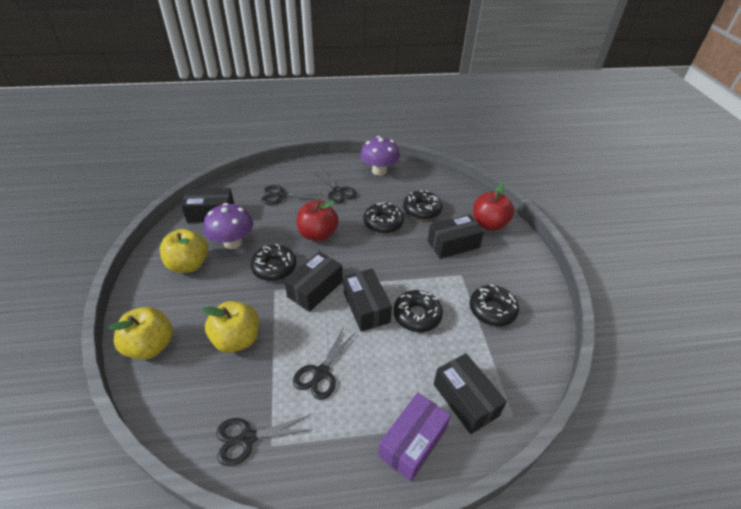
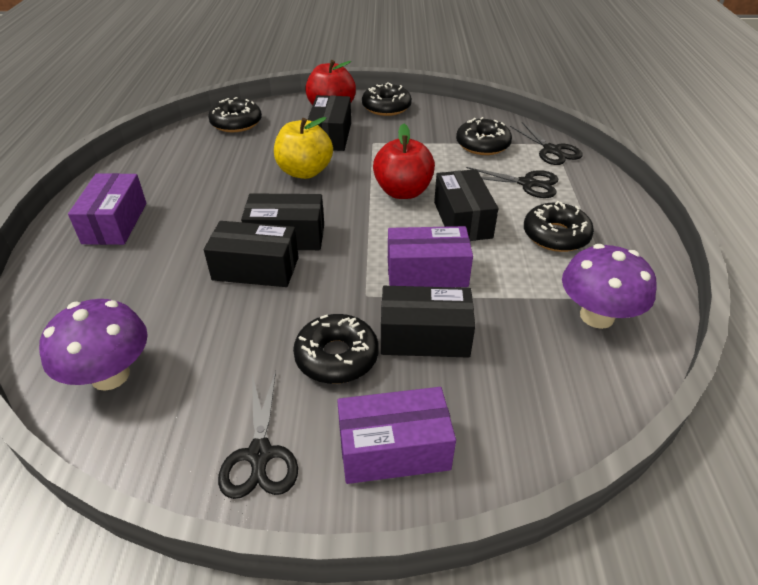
black scissors: 4 -> 3
purple box: 1 -> 3
yellow apple: 3 -> 1

